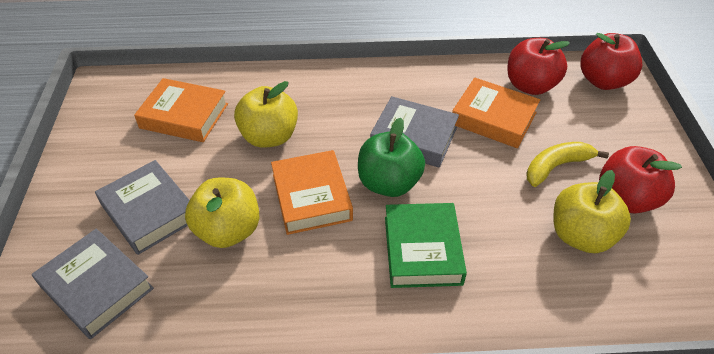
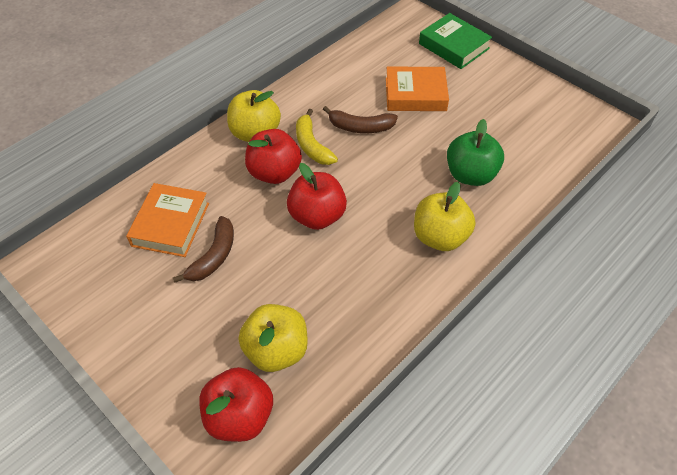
brown banana: 0 -> 2
grey book: 3 -> 0
orange book: 3 -> 2

